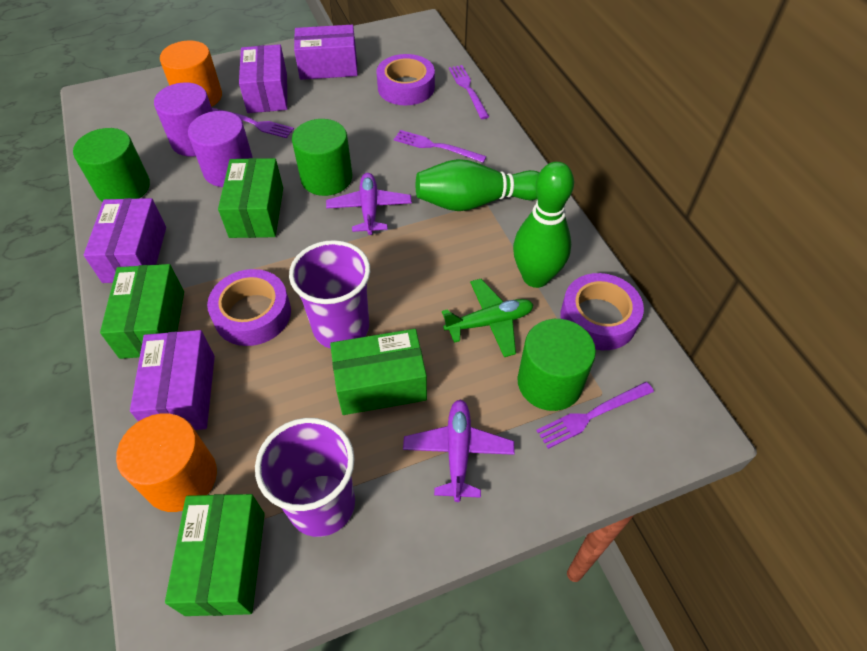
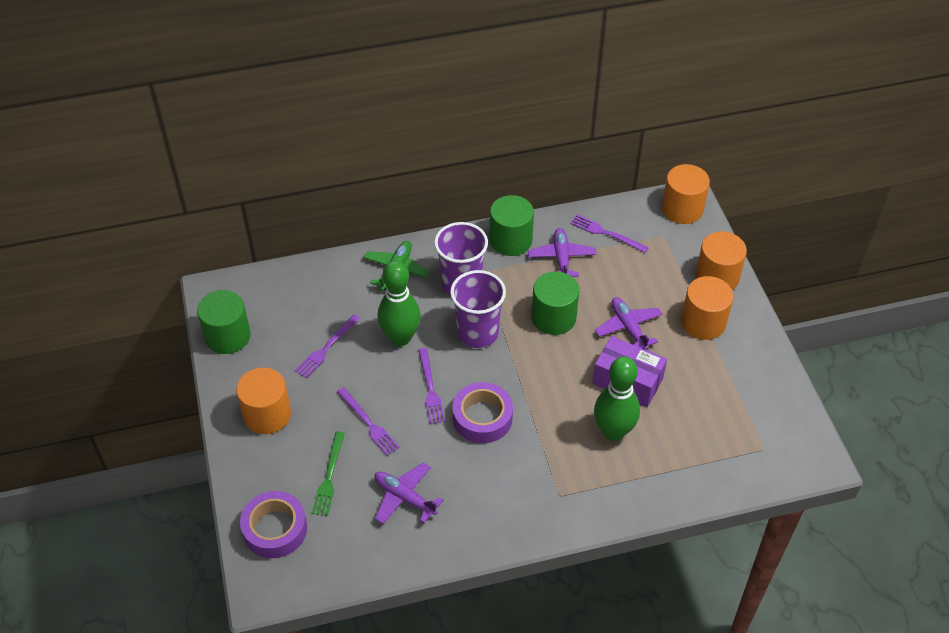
green box: 4 -> 0
green fork: 0 -> 1
orange cylinder: 2 -> 4
purple box: 4 -> 1
purple cylinder: 2 -> 0
purple plane: 2 -> 3
purple tape: 3 -> 2

